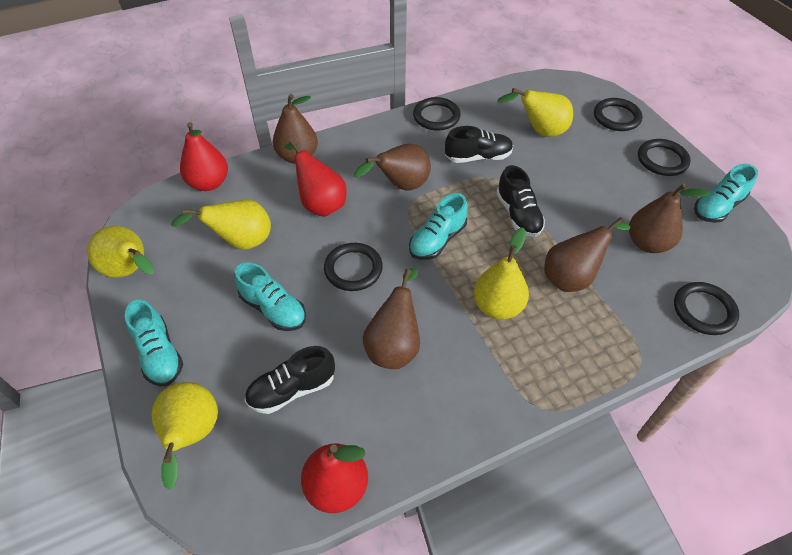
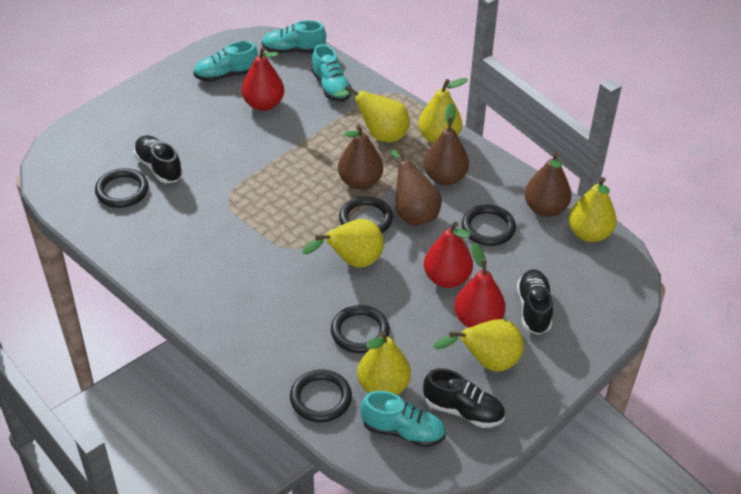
brown pear: 5 -> 4
yellow pear: 5 -> 6

